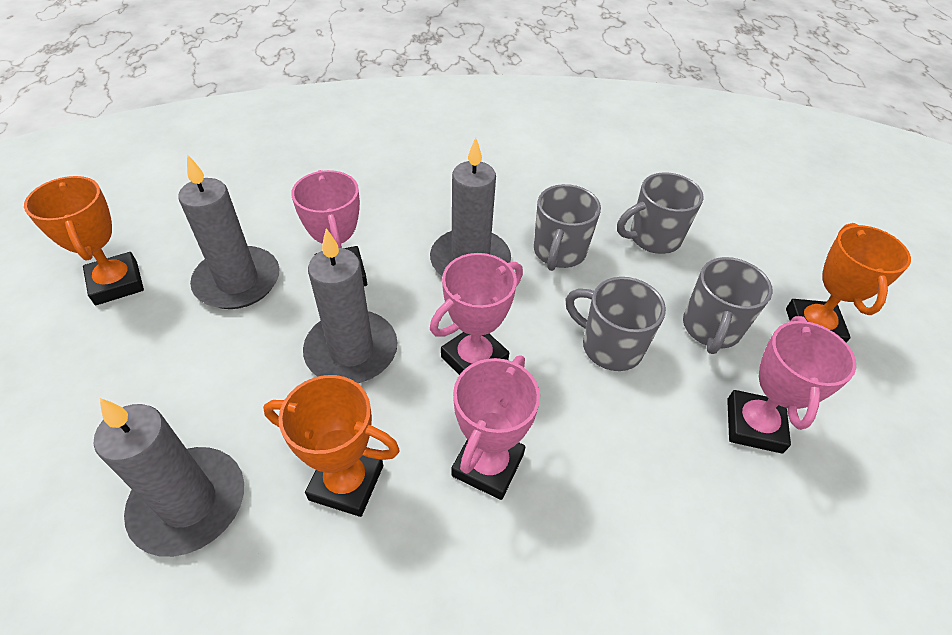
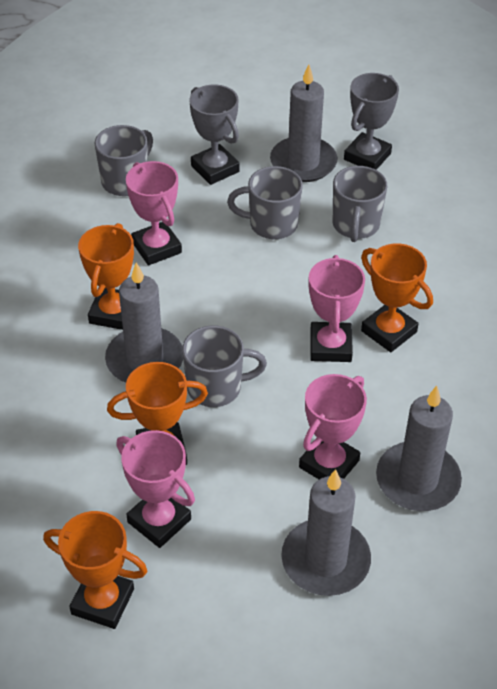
grey trophy: 0 -> 2
orange trophy: 3 -> 4

